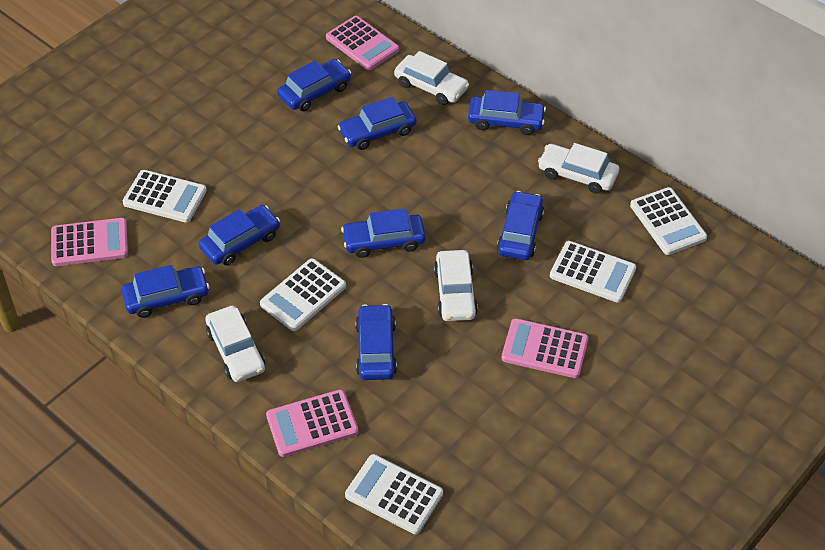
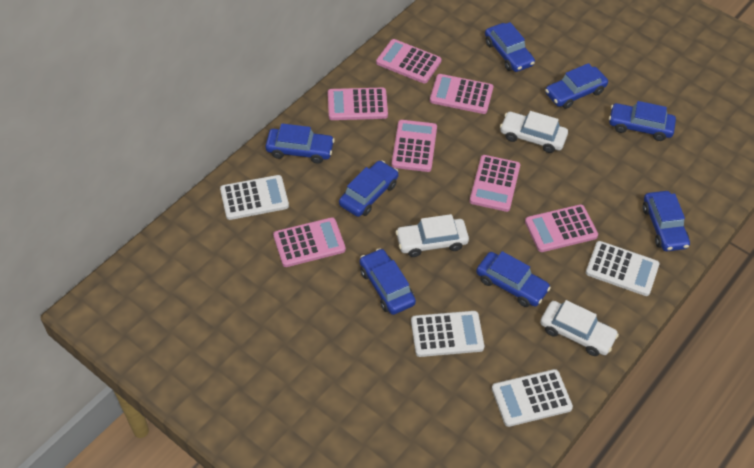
pink calculator: 4 -> 7
white calculator: 5 -> 4
white car: 4 -> 3

